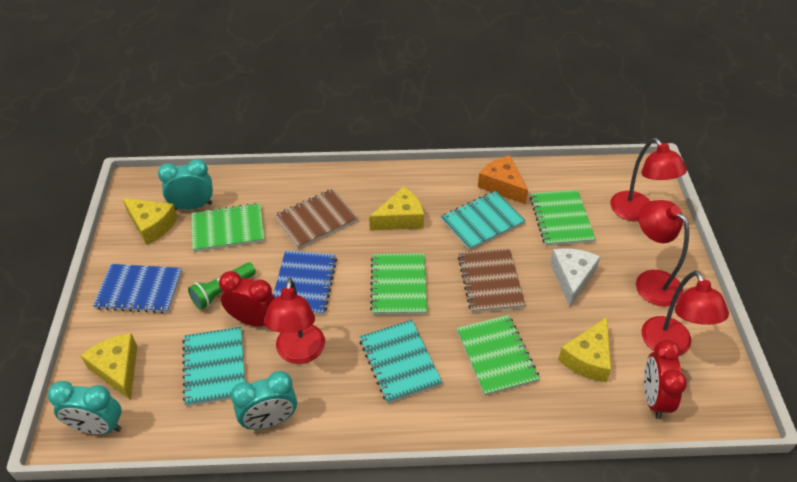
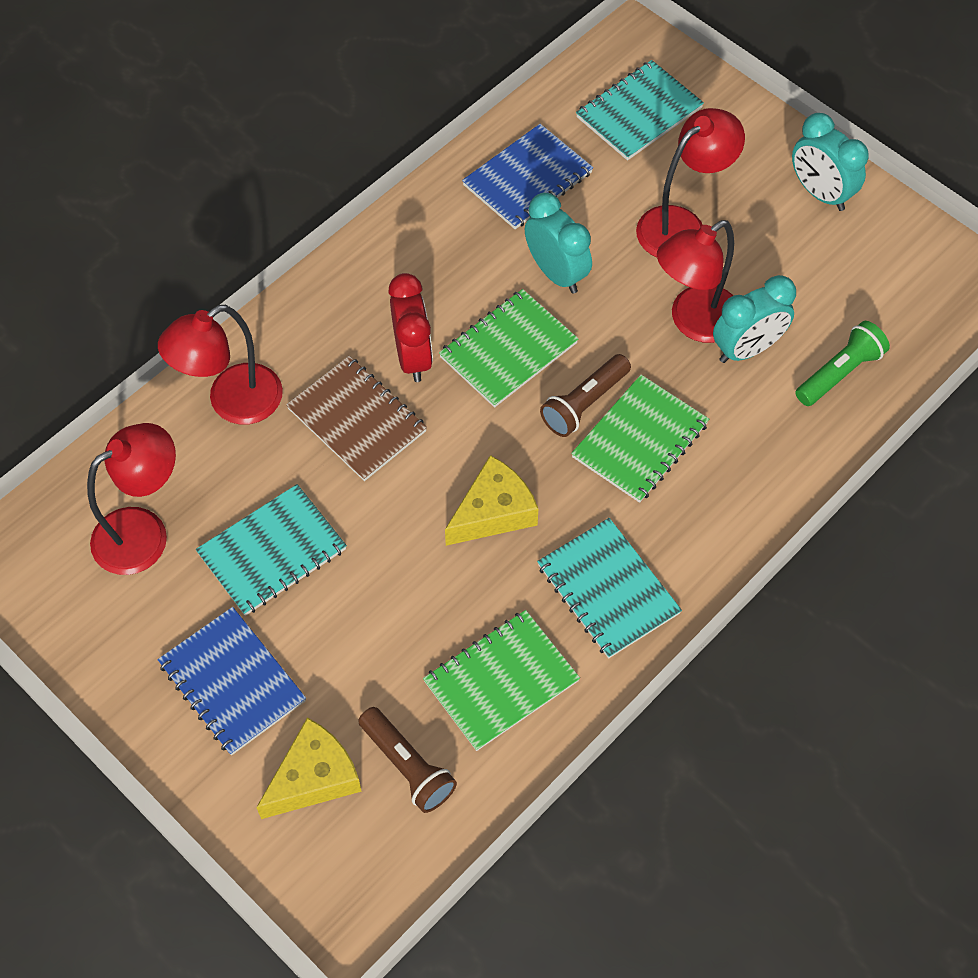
brown flashlight: 0 -> 2
brown notebook: 2 -> 1
green notebook: 4 -> 3
orange cheese: 1 -> 0
red clock: 2 -> 1
white cheese: 1 -> 0
yellow cheese: 4 -> 2

